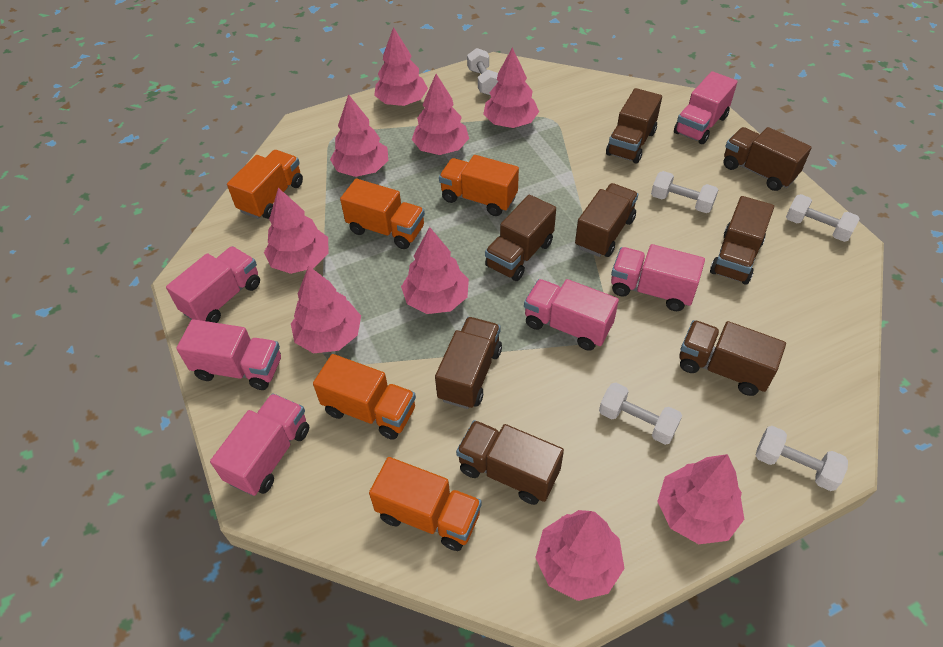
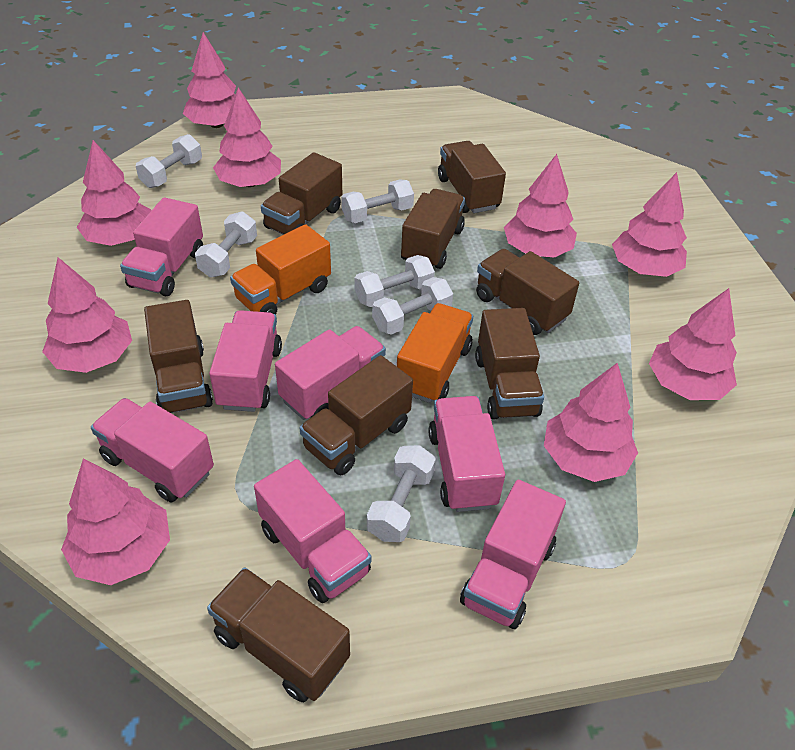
orange truck: 5 -> 2
pink truck: 6 -> 7
white dumbbell: 5 -> 6

